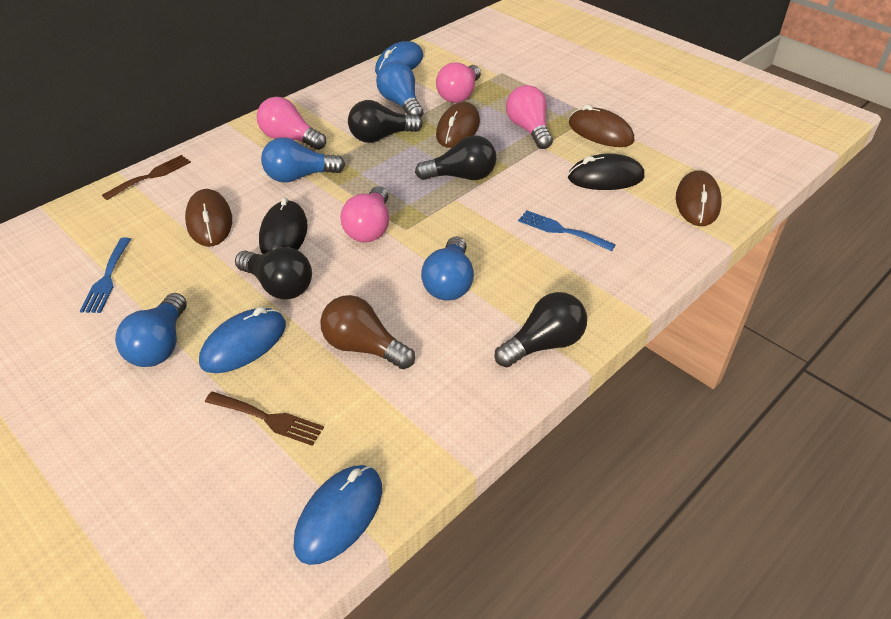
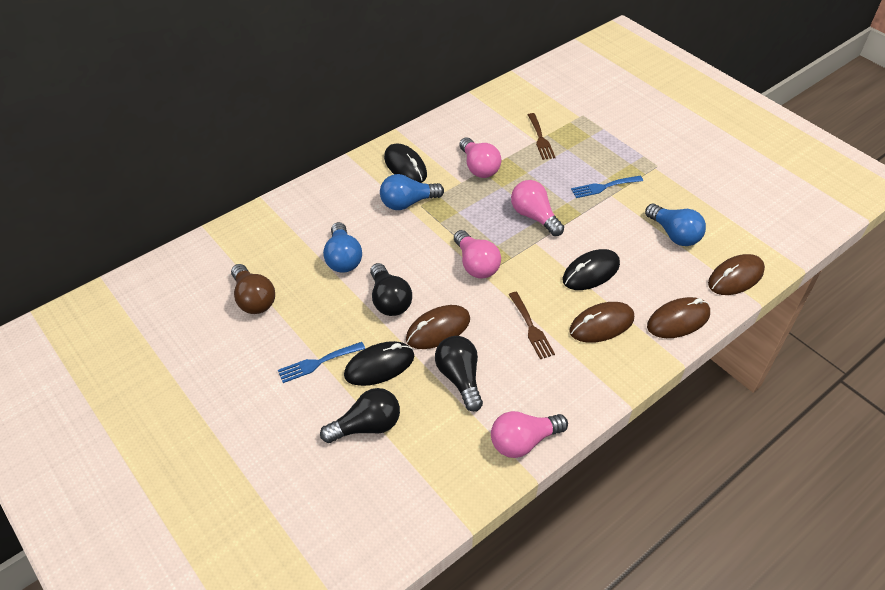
black light bulb: 4 -> 3
black mouse: 2 -> 3
blue light bulb: 4 -> 3
blue mouse: 3 -> 0

